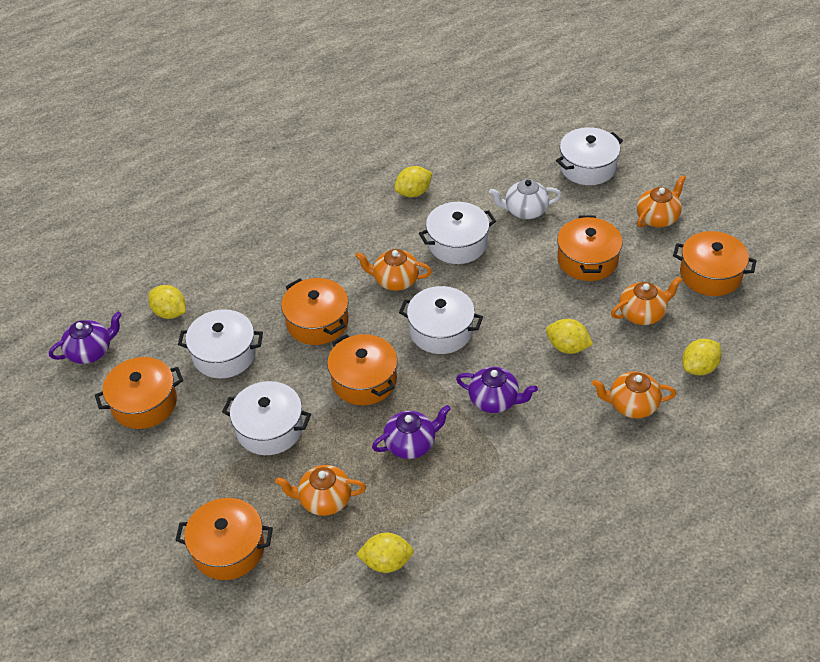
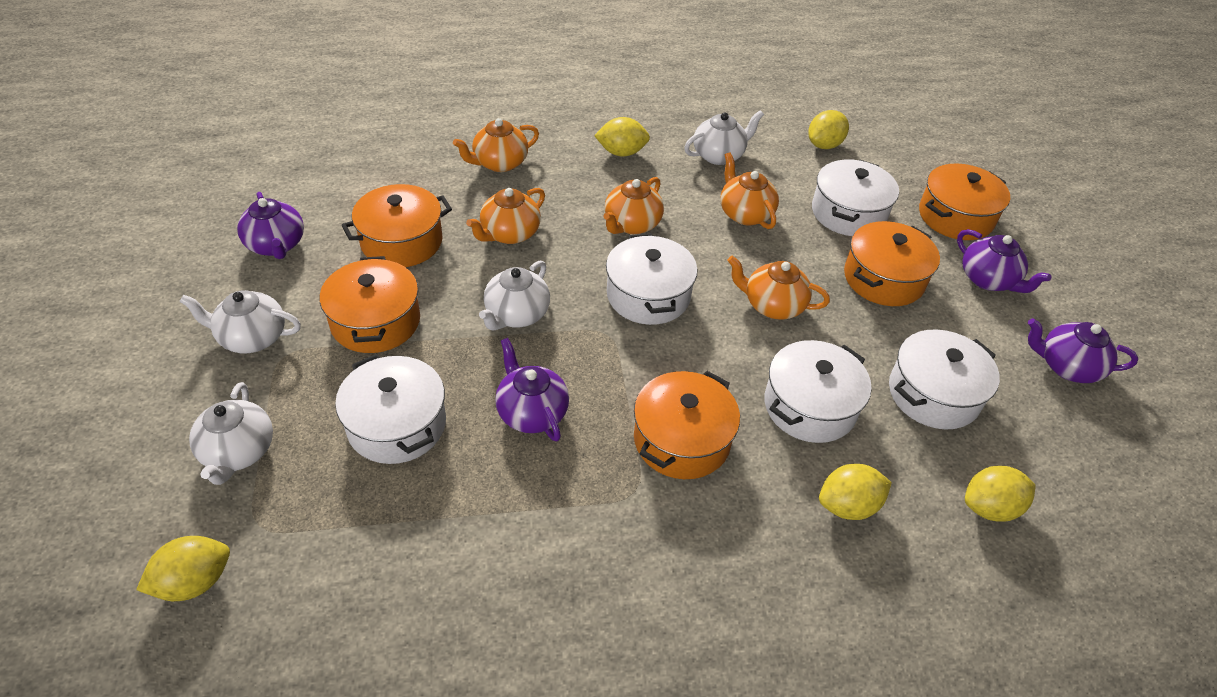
orange pot: 6 -> 5
purple teapot: 3 -> 4
white teapot: 1 -> 4

